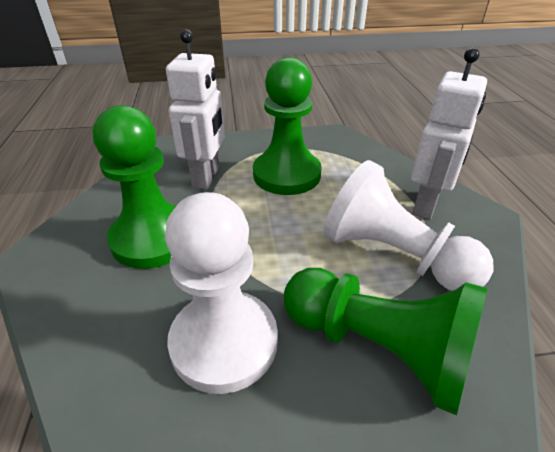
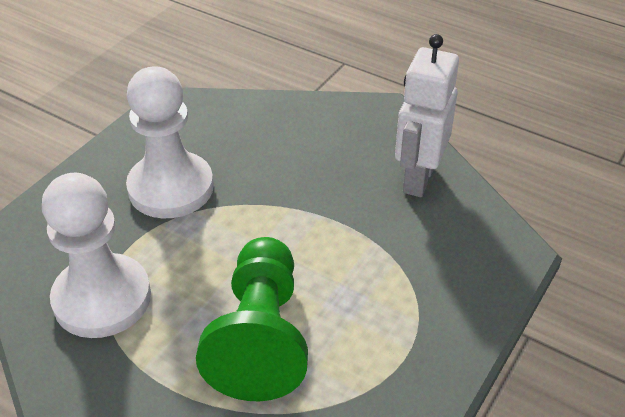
green pawn: 3 -> 1
white robot: 2 -> 1

